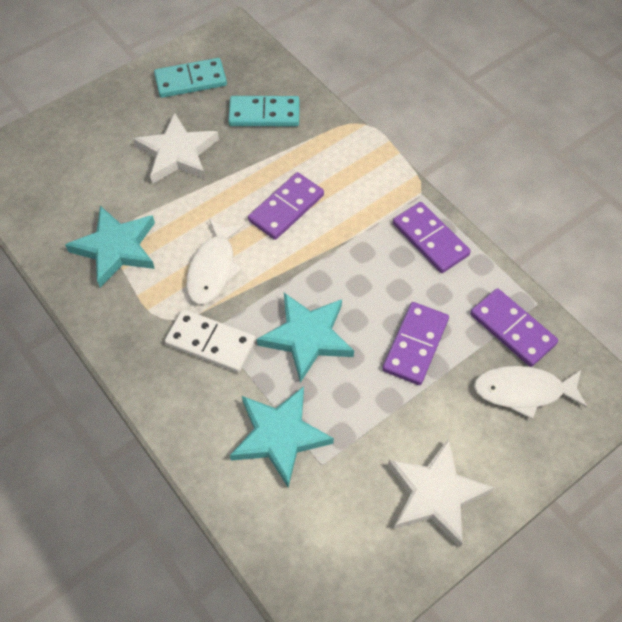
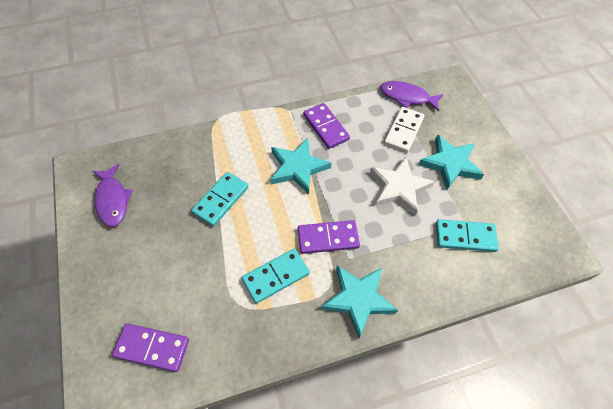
purple domino: 4 -> 3
purple fish: 0 -> 2
turquoise domino: 2 -> 3
white fish: 2 -> 0
white star: 2 -> 1

